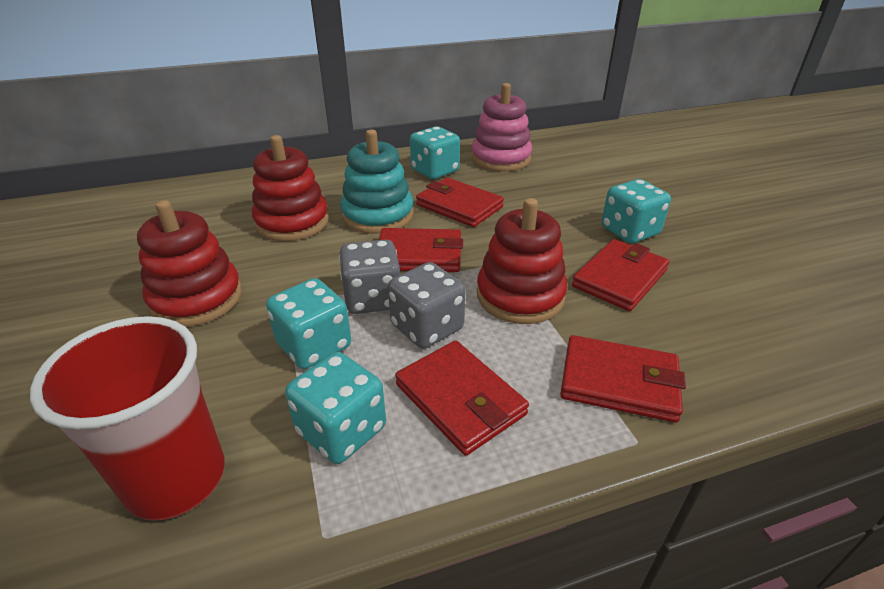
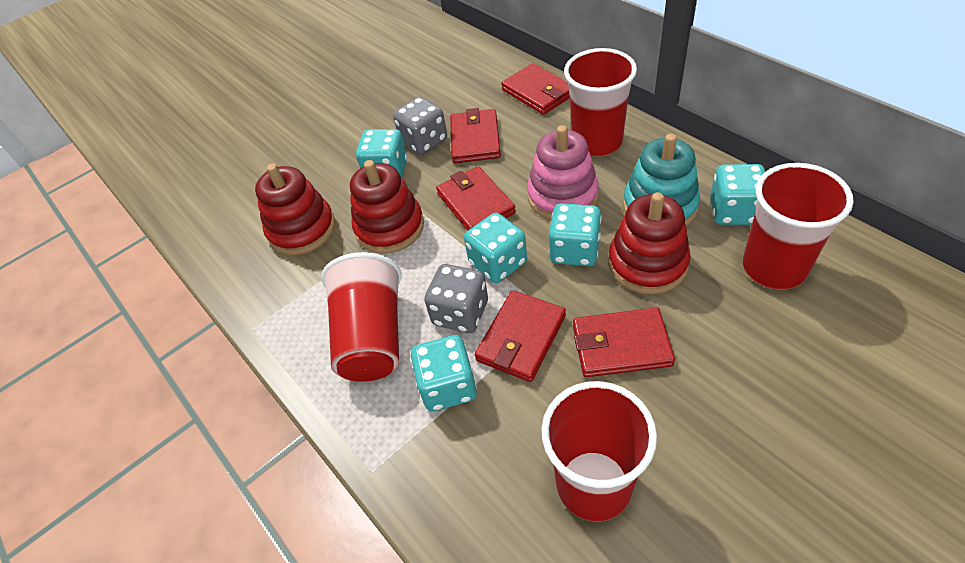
red cup: 1 -> 4
turquoise dice: 4 -> 5

